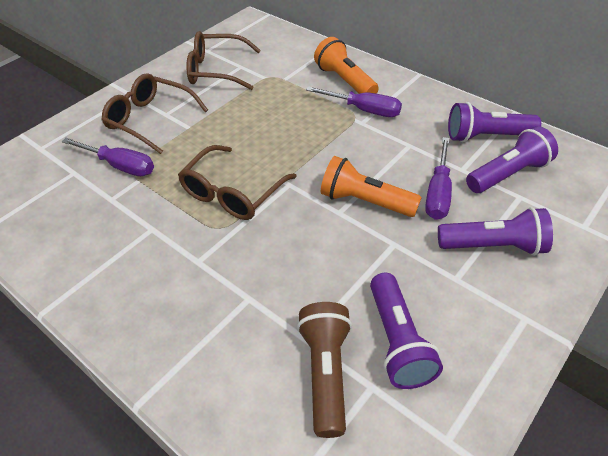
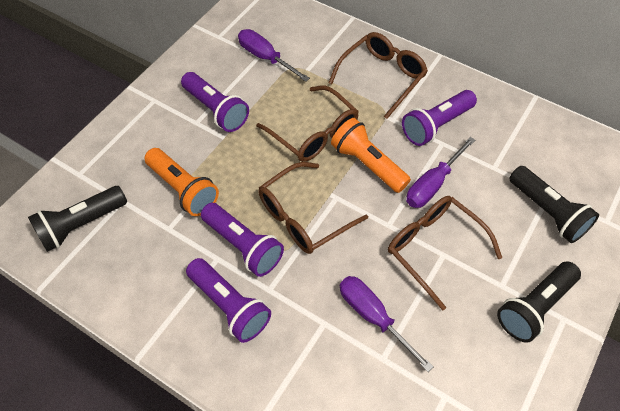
black flashlight: 0 -> 3
brown flashlight: 1 -> 0
brown glasses: 3 -> 4

